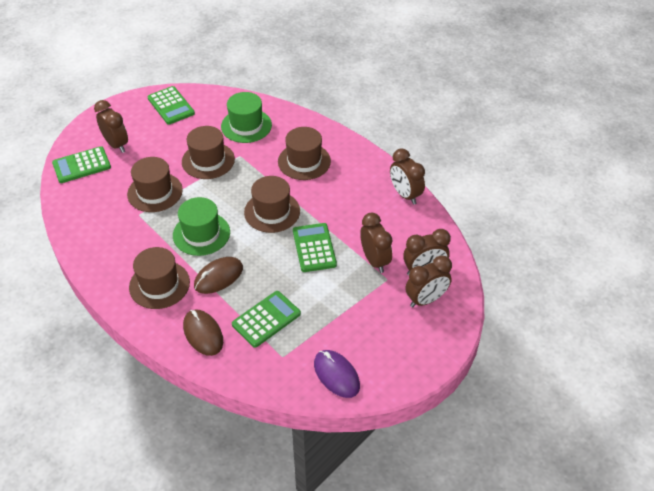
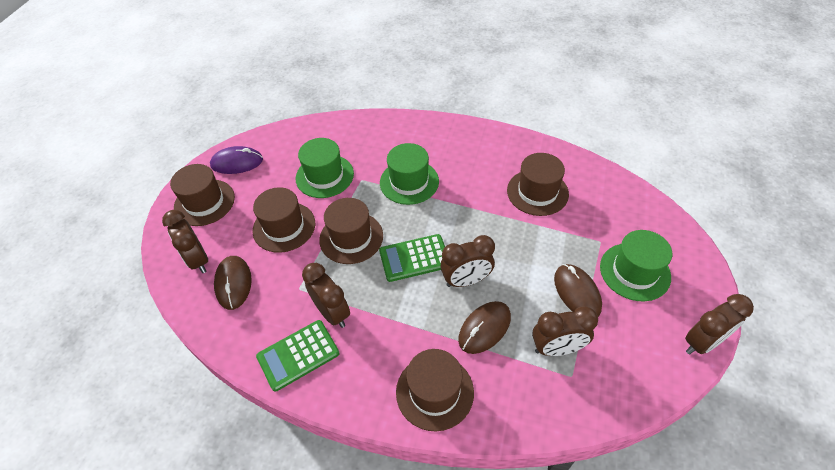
brown mouse: 2 -> 3
green calculator: 4 -> 2
green hat: 2 -> 3

